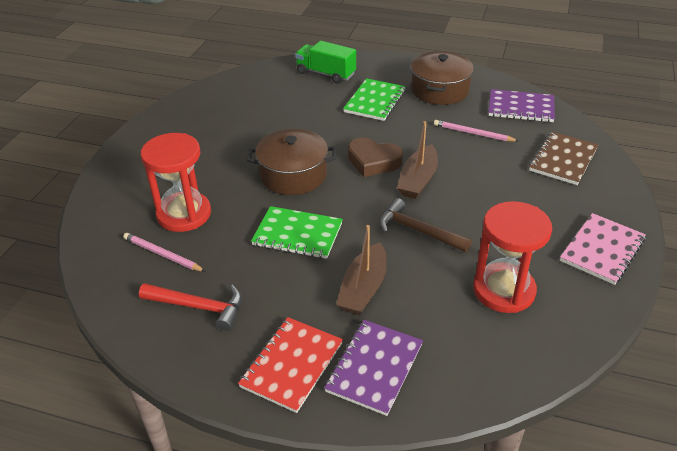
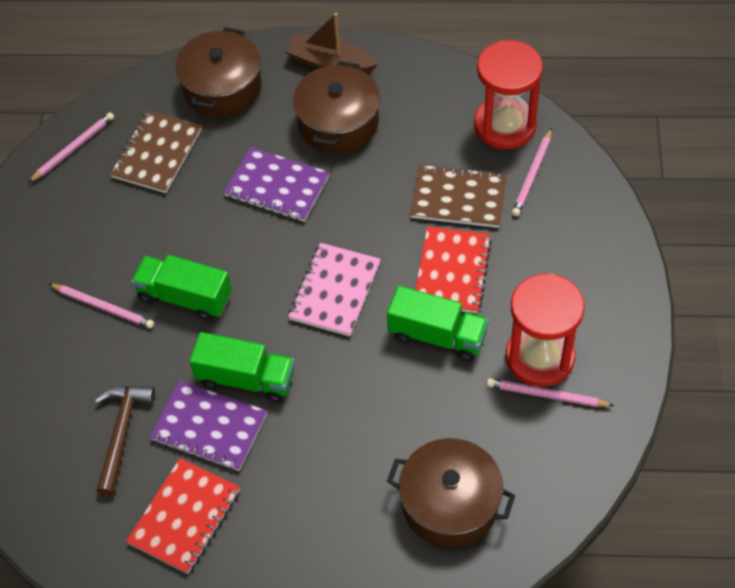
brown boat: 2 -> 1
brown heart: 1 -> 0
brown notebook: 1 -> 2
brown pot: 2 -> 3
green notebook: 2 -> 0
green truck: 1 -> 3
pink pencil: 2 -> 4
red hammer: 1 -> 0
red notebook: 1 -> 2

